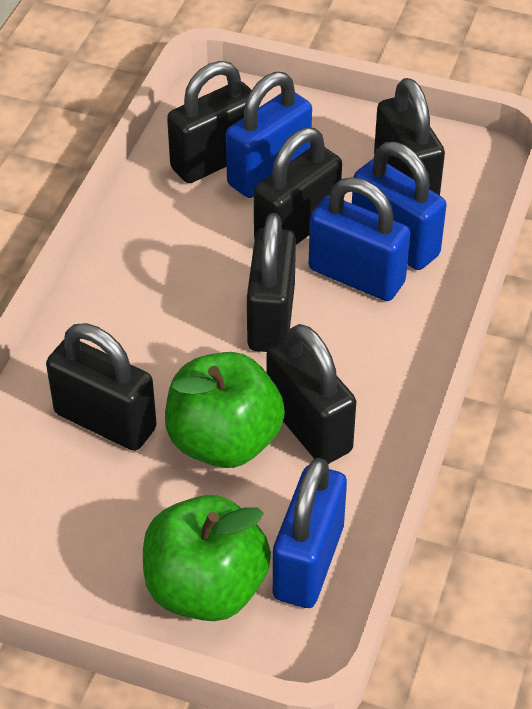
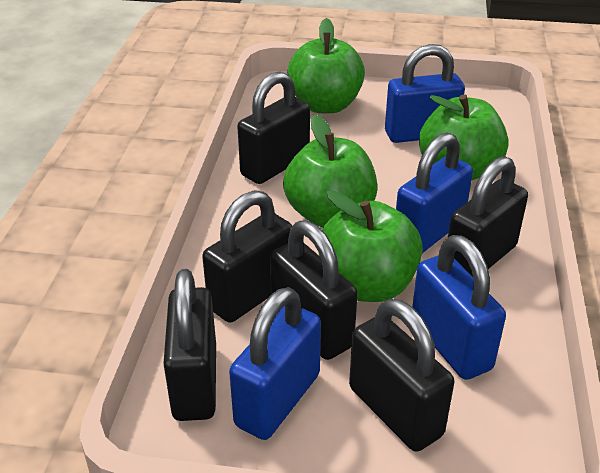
green apple: 2 -> 4

